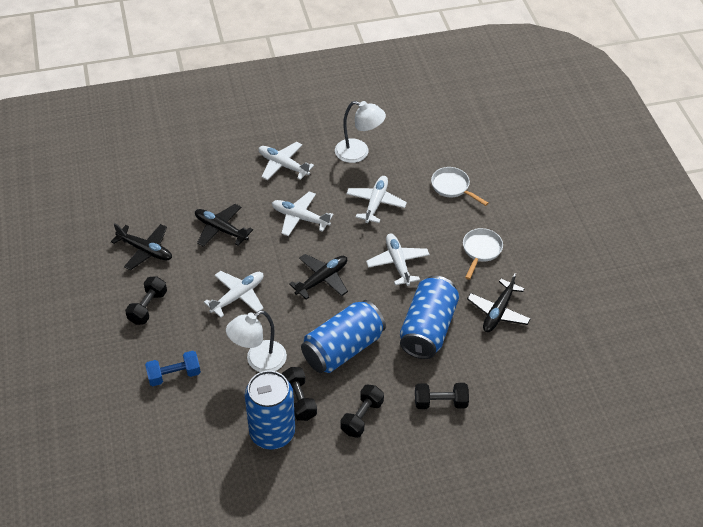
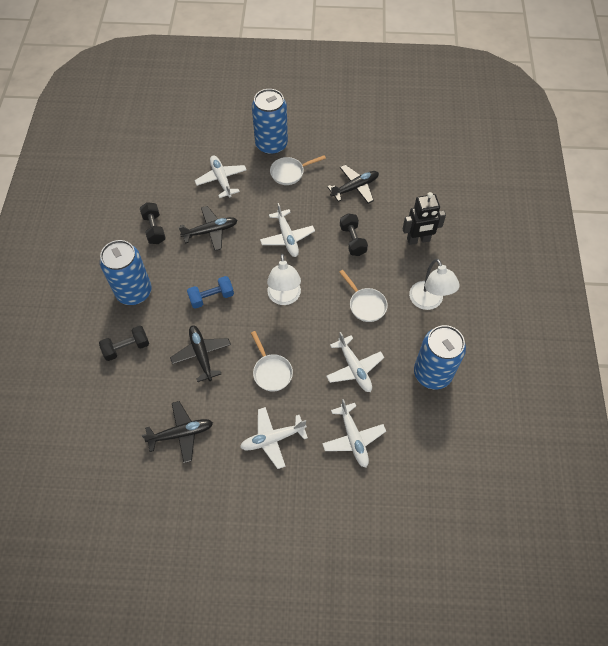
black dumbbell: 4 -> 3
black robot: 0 -> 1
white pan: 2 -> 3

